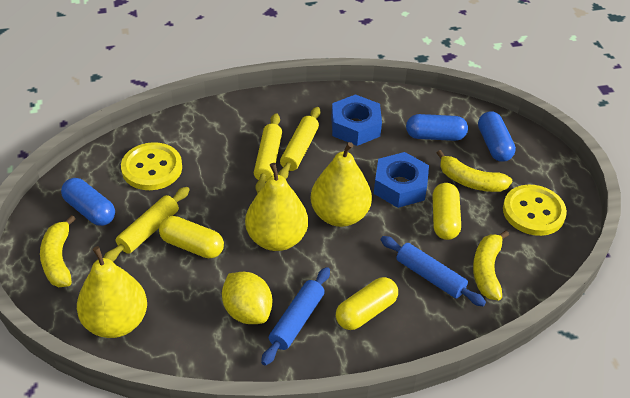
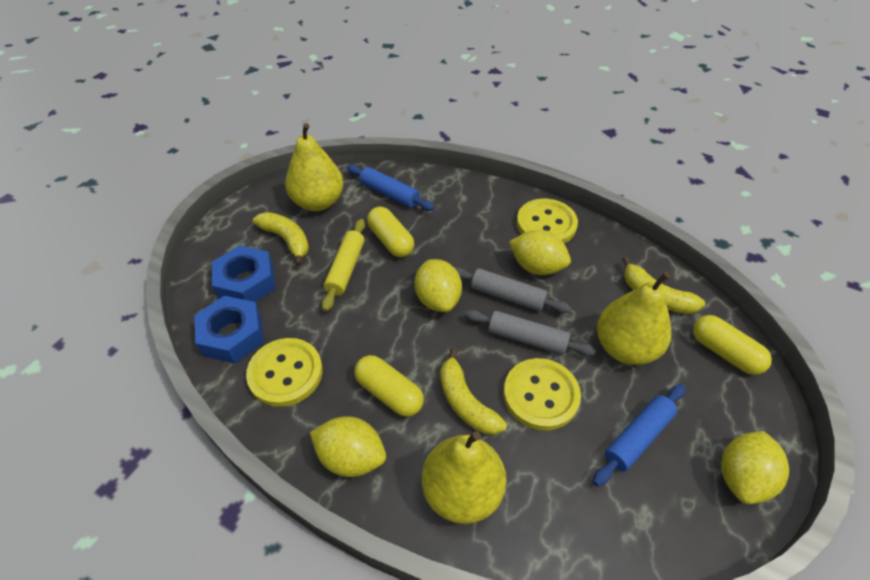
blue capsule: 3 -> 0
grey rolling pin: 0 -> 2
yellow button: 2 -> 3
yellow lemon: 1 -> 4
yellow rolling pin: 3 -> 1

